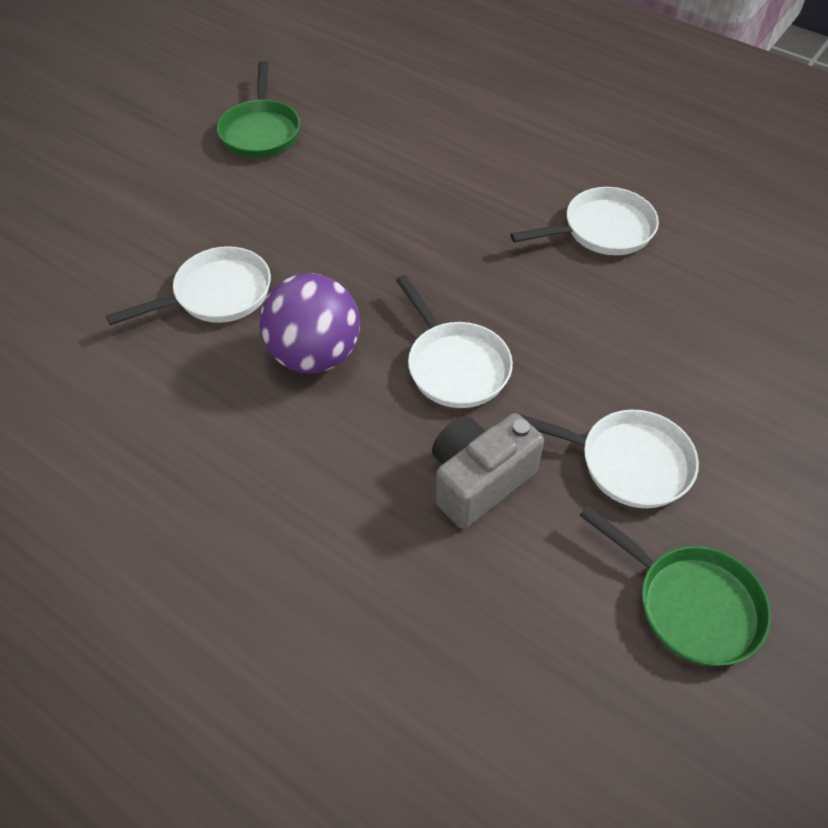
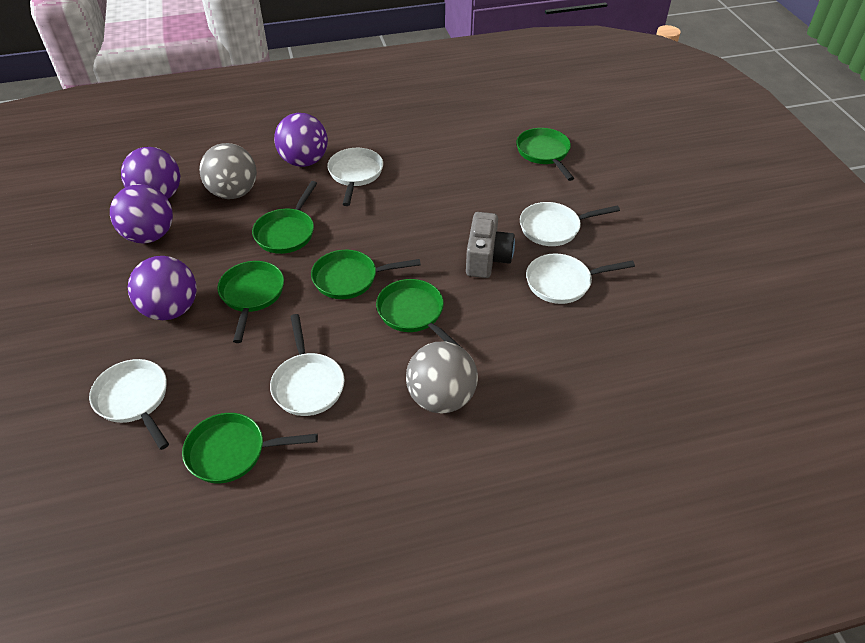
green pan: 2 -> 6
grey ball: 0 -> 2
purple ball: 1 -> 4
white pan: 4 -> 5

